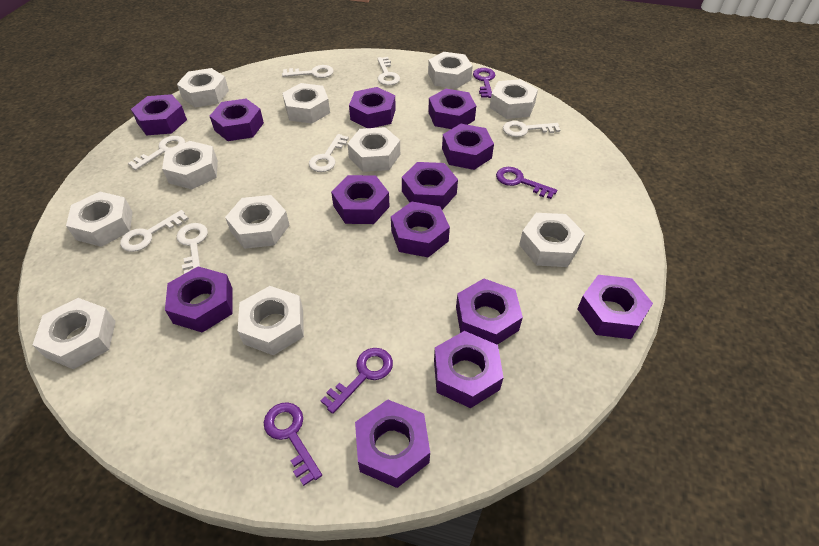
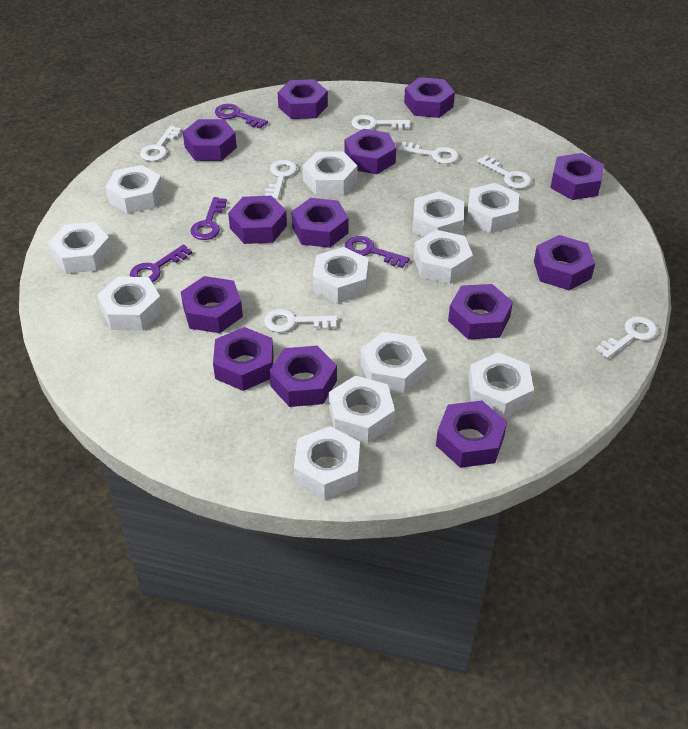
white nut: 11 -> 12

